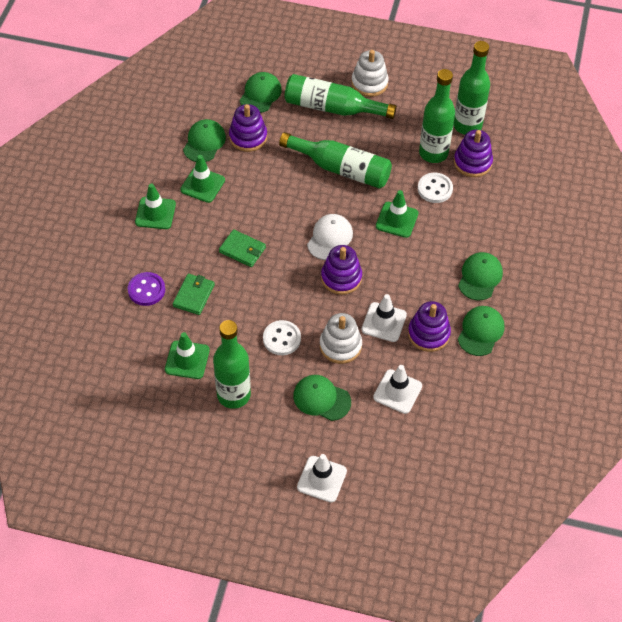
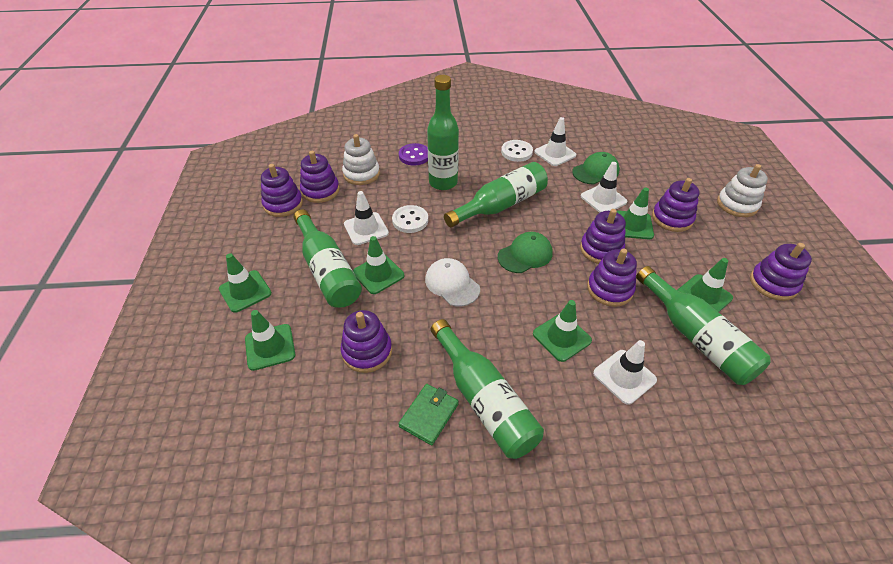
green cap: 5 -> 2
green traffic cone: 4 -> 6
green wallet: 2 -> 1
purple stacking toy: 4 -> 7
white traffic cone: 3 -> 4

